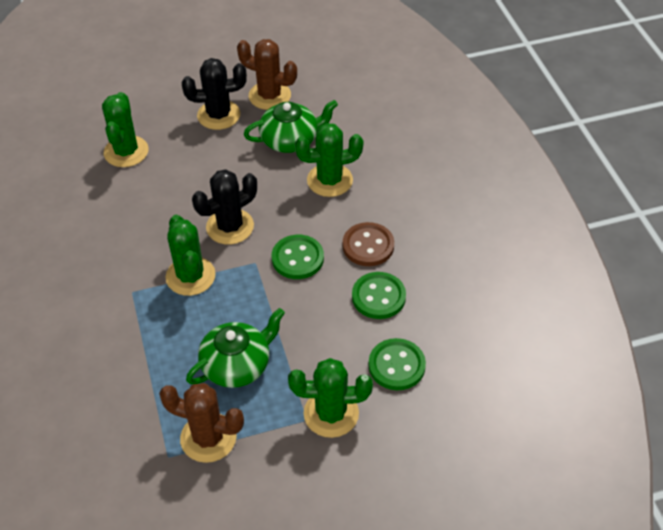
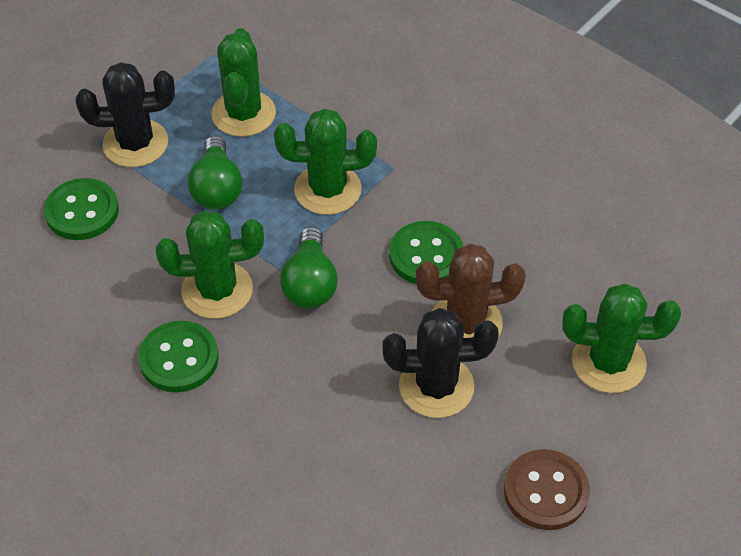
brown cactus: 2 -> 1
green light bulb: 0 -> 2
green teapot: 2 -> 0

